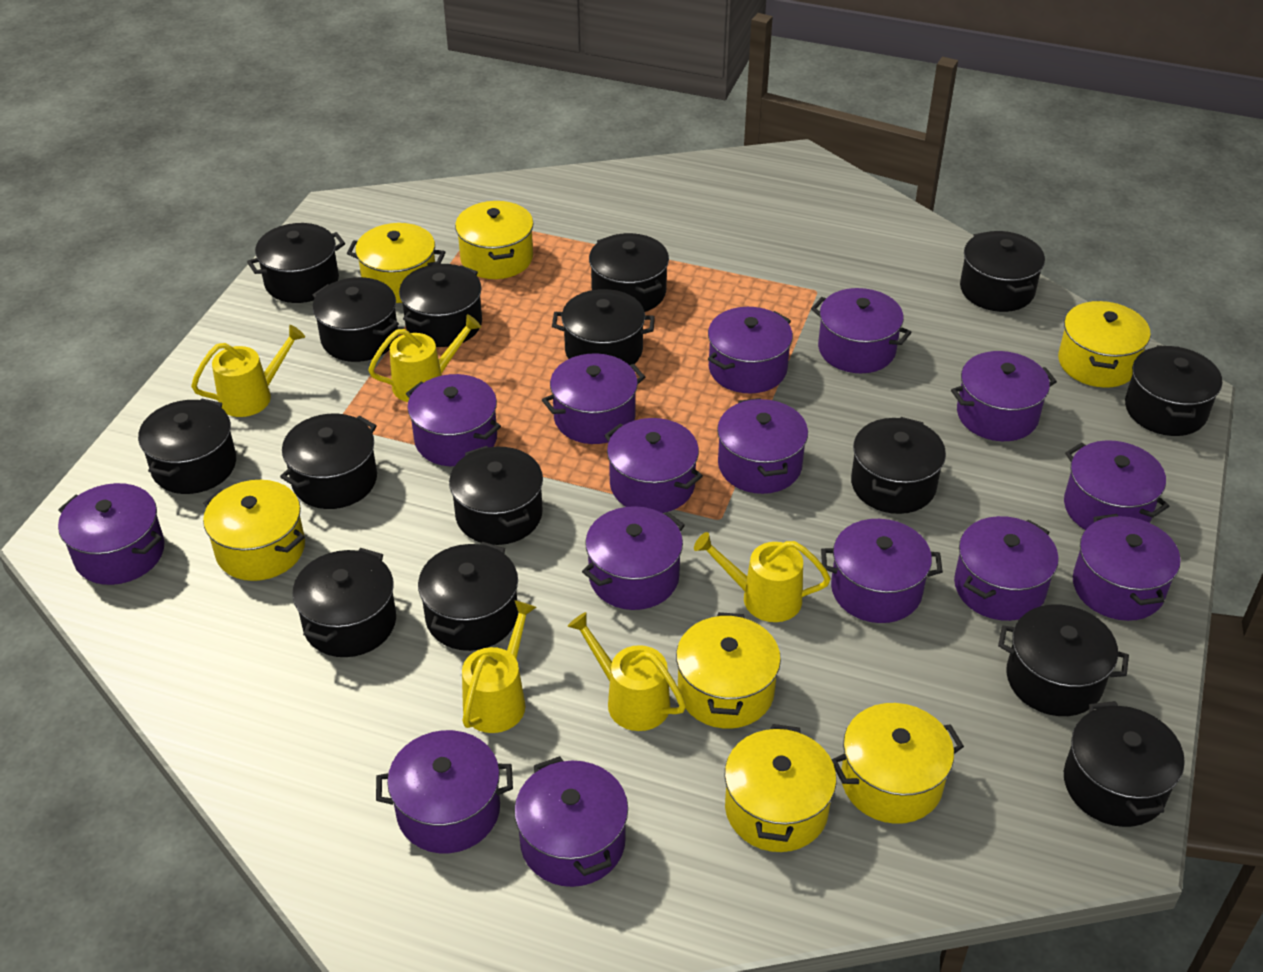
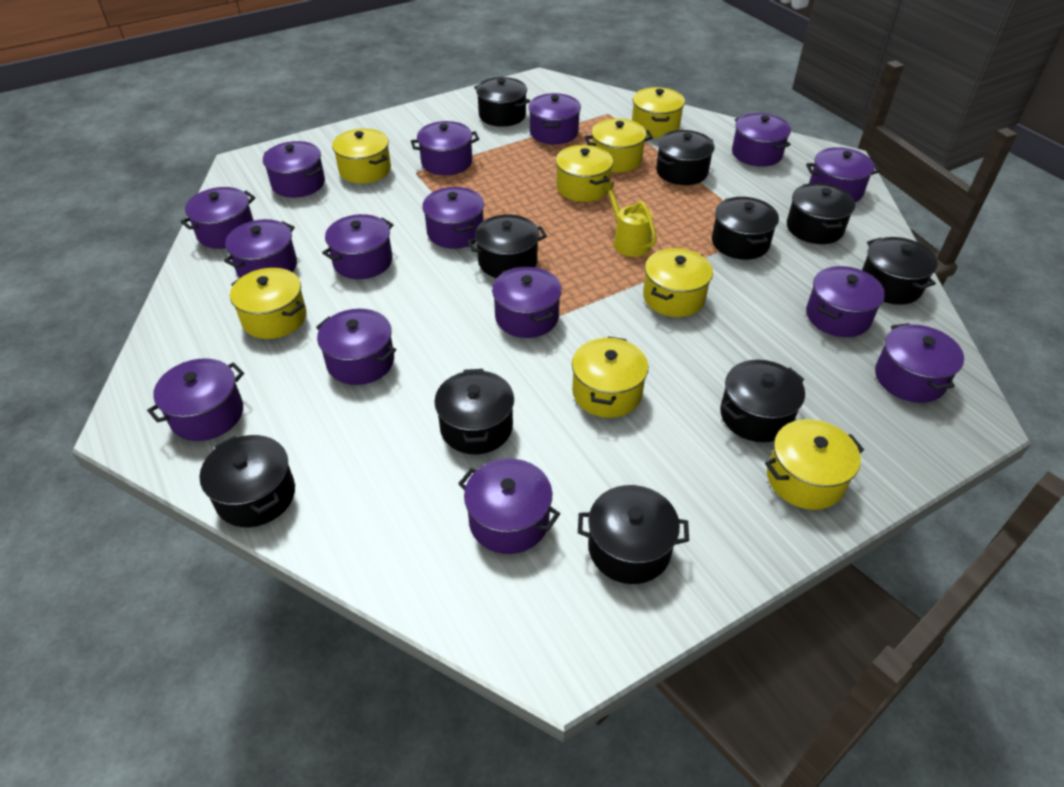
black pot: 15 -> 10
yellow pot: 7 -> 8
yellow watering can: 5 -> 1

